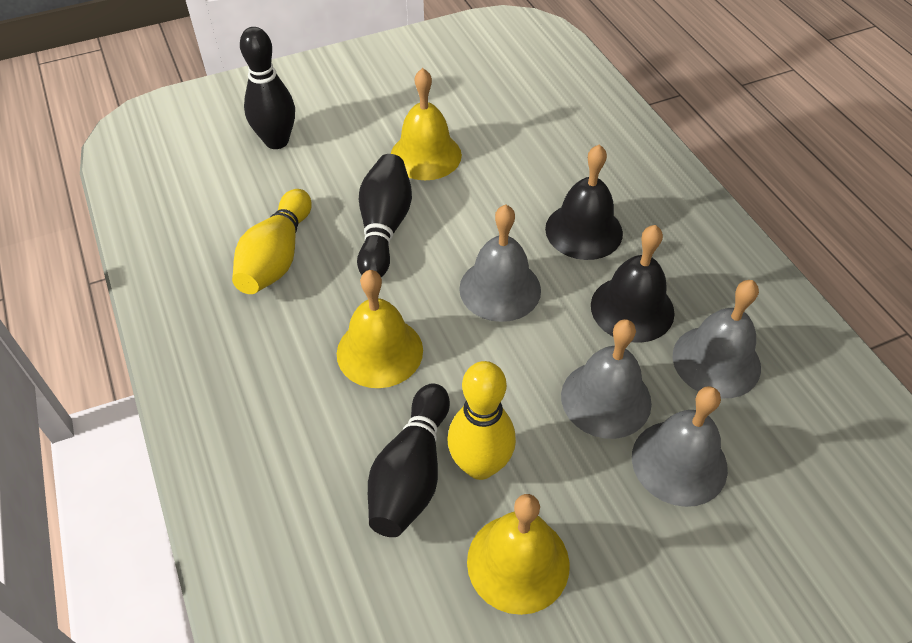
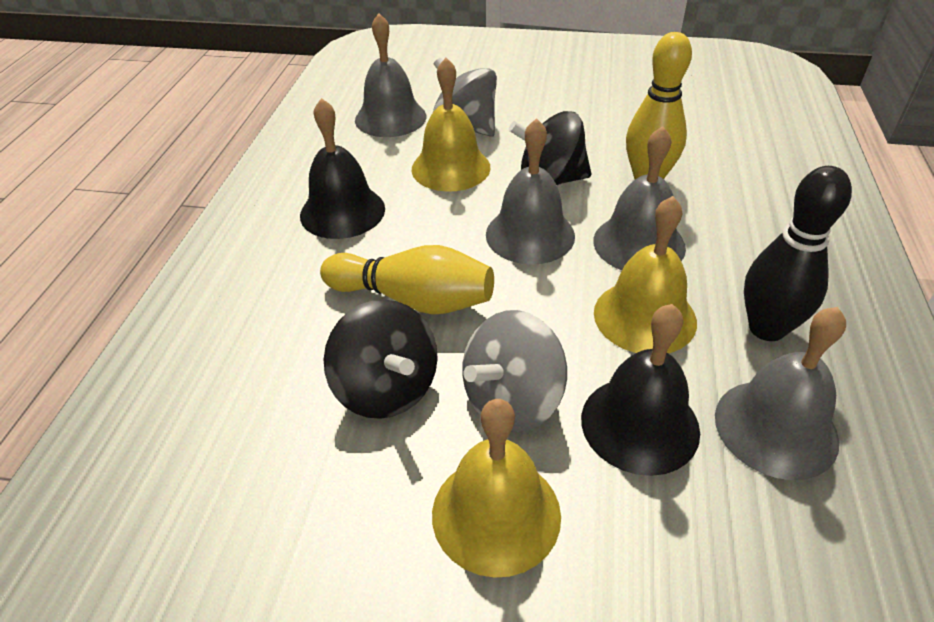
black bowling pin: 3 -> 1
black spinning top: 0 -> 2
grey spinning top: 0 -> 2

